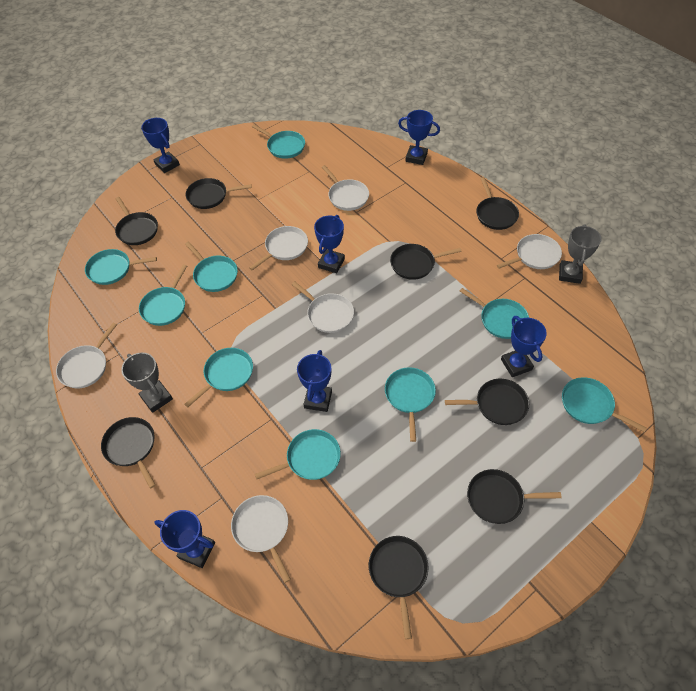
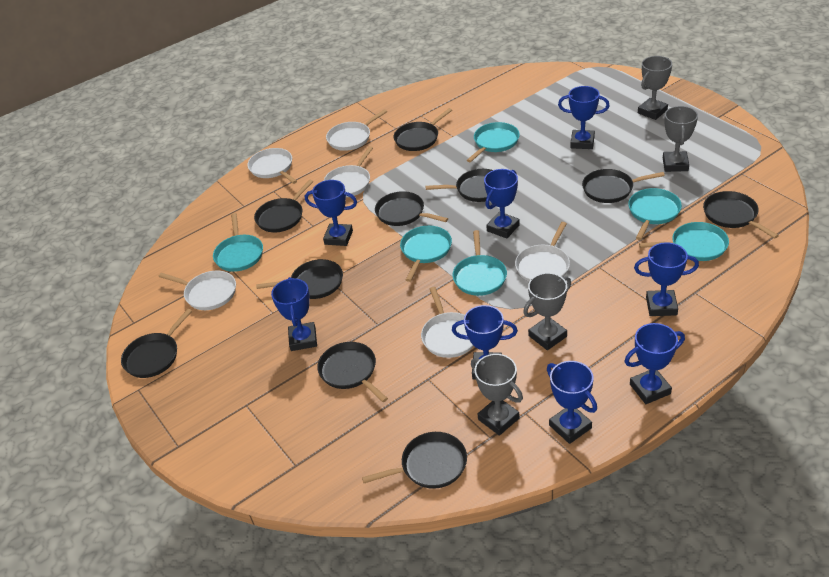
black pan: 8 -> 10
blue trophy: 6 -> 8
grey trophy: 2 -> 4
turquoise pan: 9 -> 6

